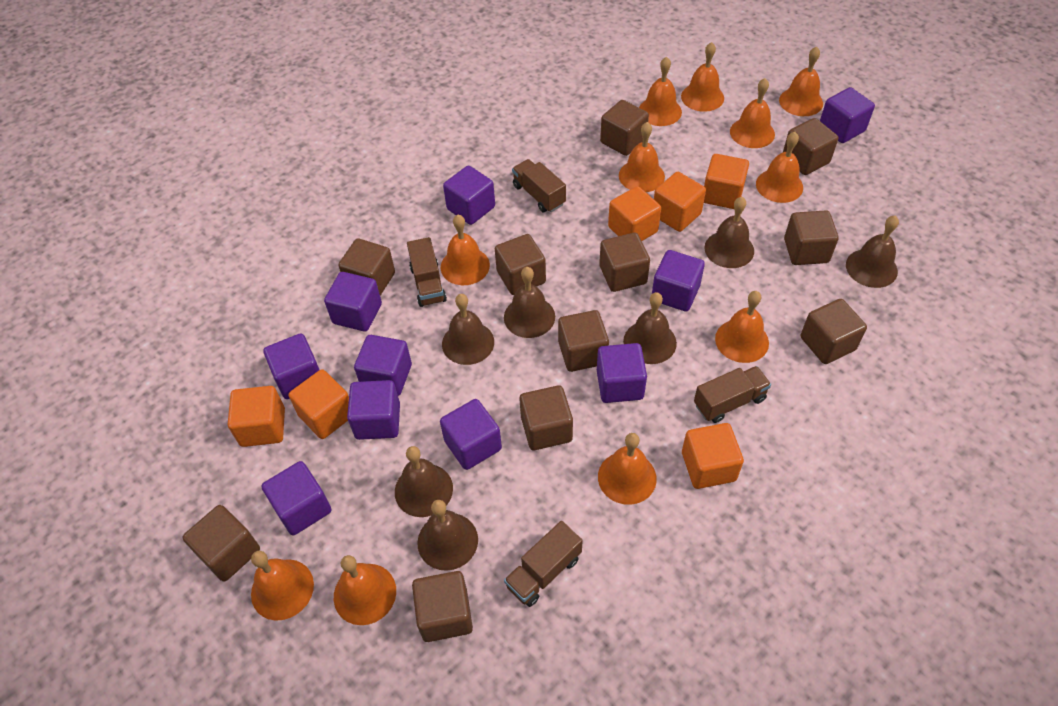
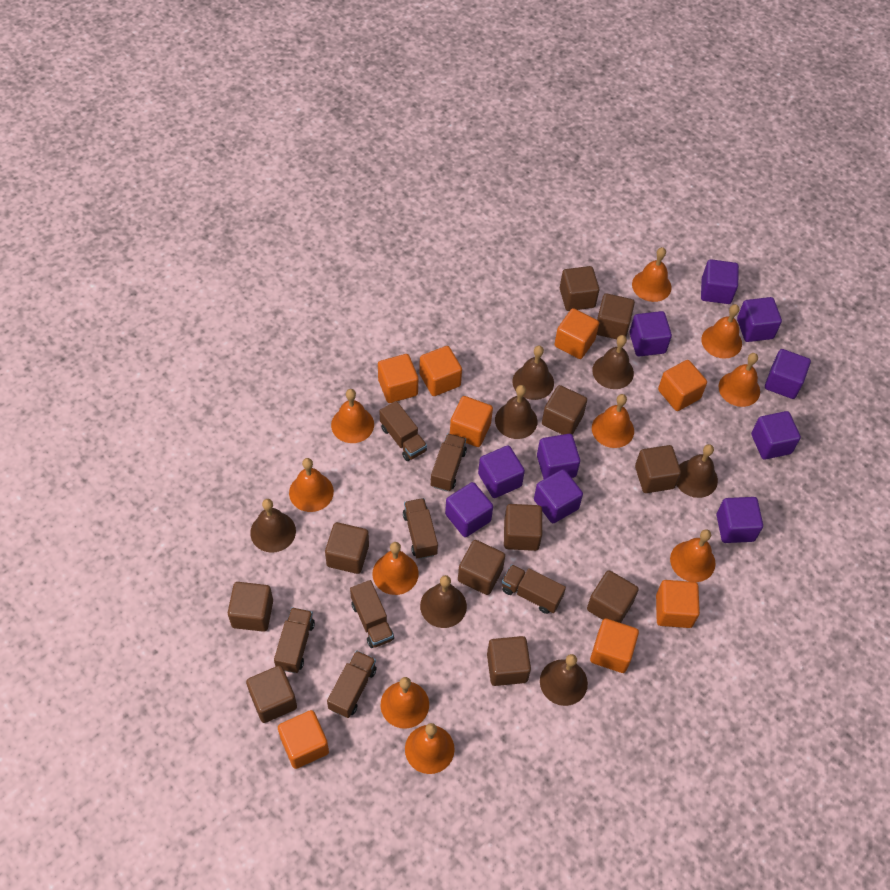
brown truck: 4 -> 7
orange bell: 11 -> 10
orange cube: 6 -> 8

